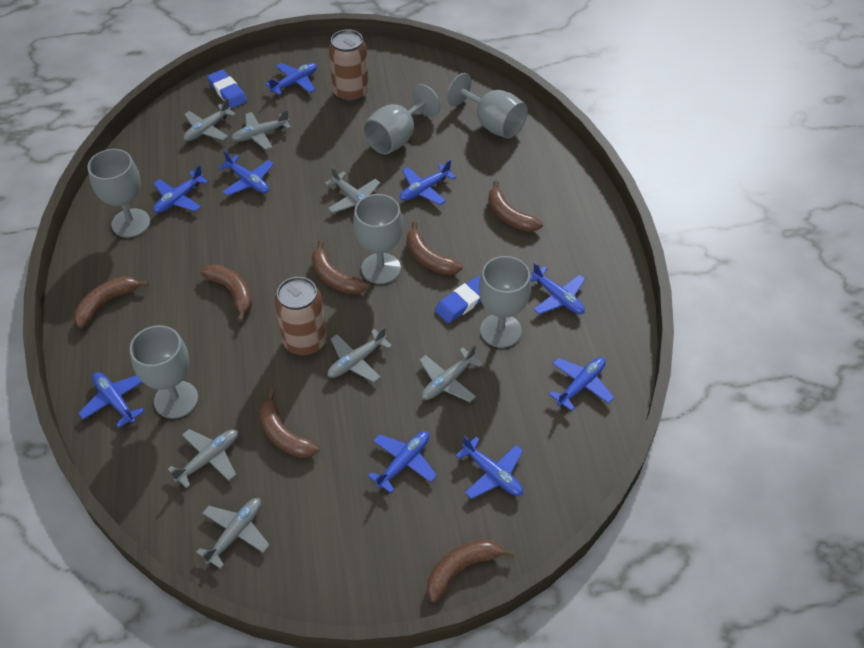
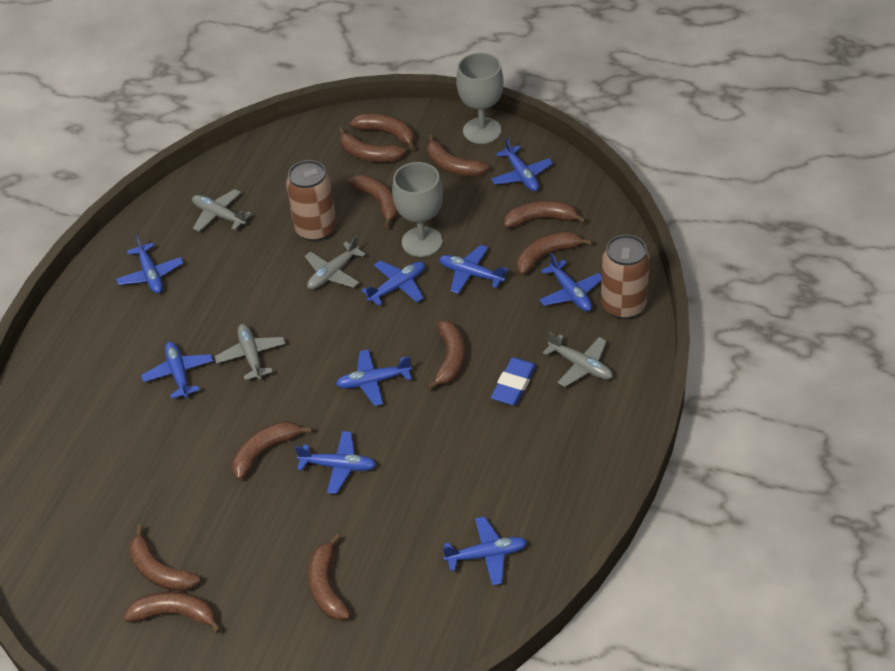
blue eraser: 2 -> 1
brown banana: 7 -> 11
grey goblet: 6 -> 2
grey plane: 7 -> 4

